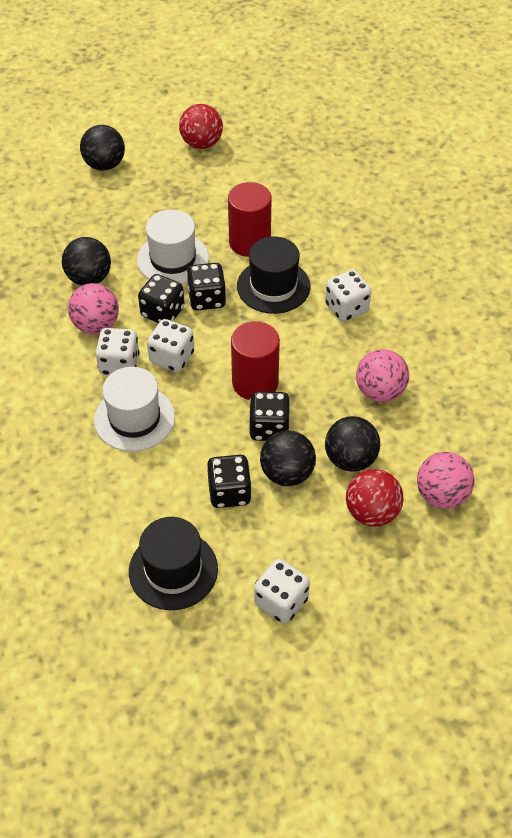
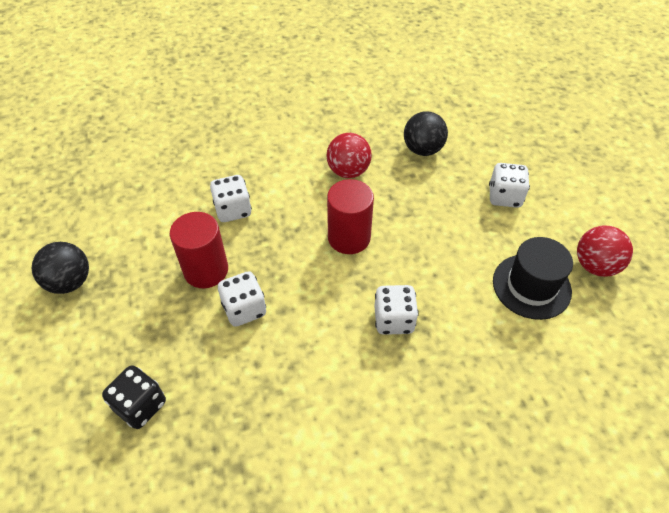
black ball: 4 -> 2
black dice: 4 -> 1
black hat: 2 -> 1
pink ball: 3 -> 0
white hat: 2 -> 0

